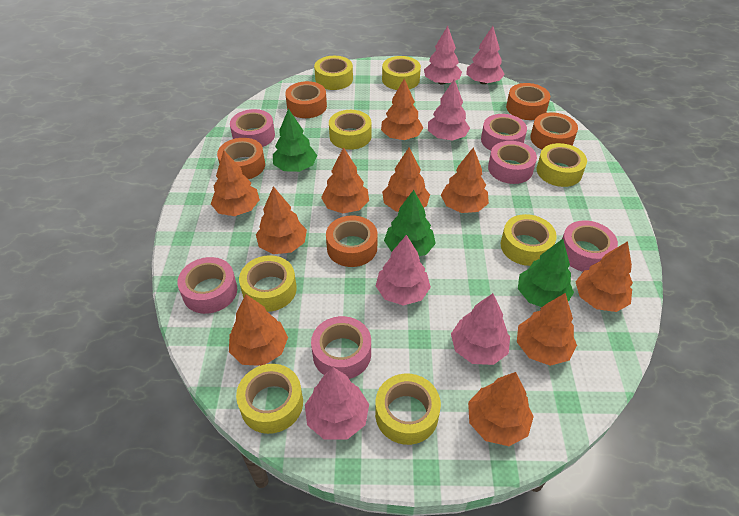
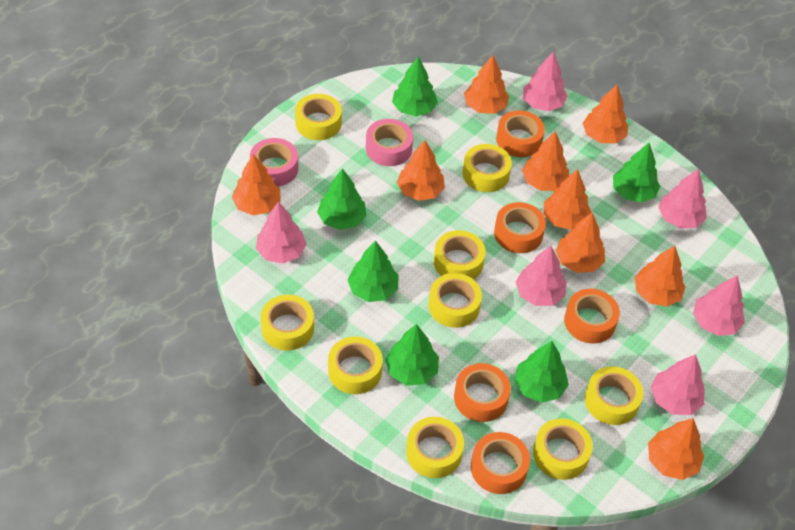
green tree: 3 -> 6
orange tree: 10 -> 9
pink tape: 6 -> 2
yellow tape: 8 -> 9

